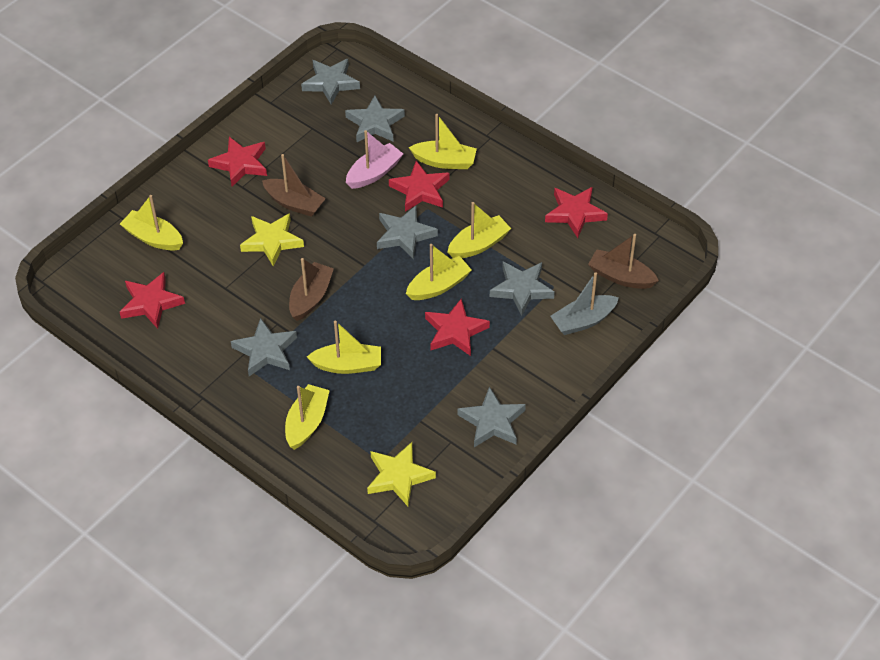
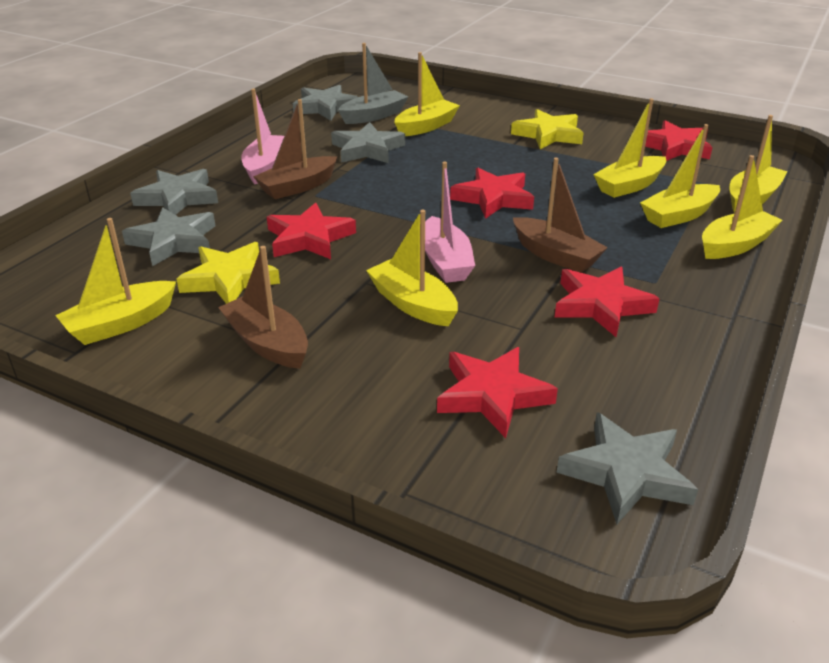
grey star: 6 -> 5
pink boat: 1 -> 2
yellow boat: 6 -> 7

